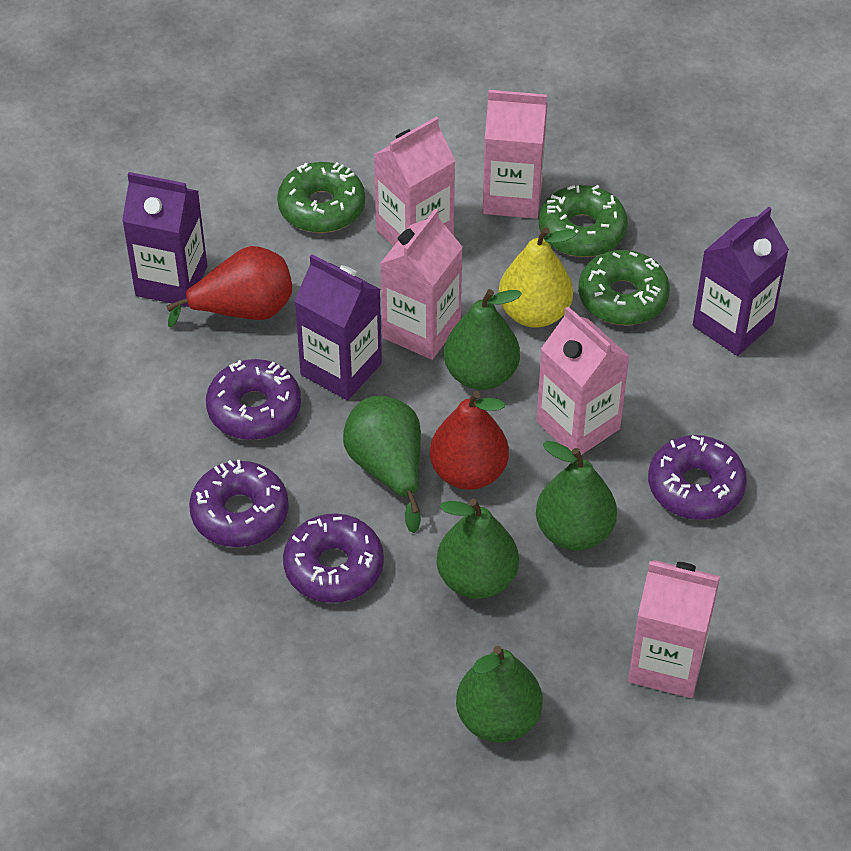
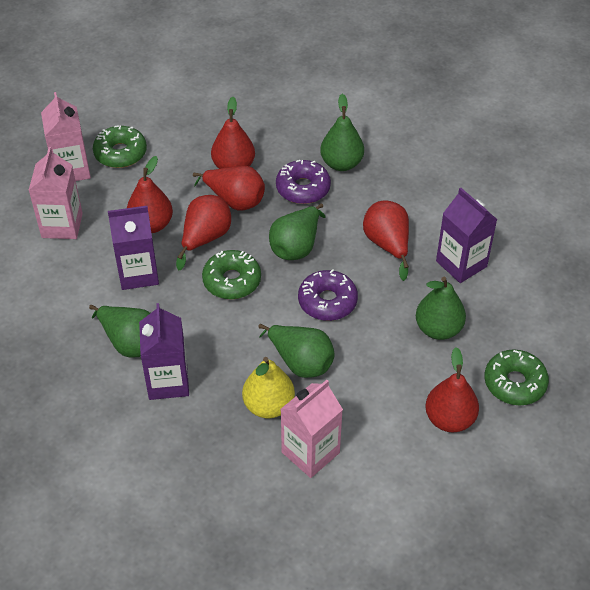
pink carton: 5 -> 3
purple donut: 4 -> 2
red pear: 2 -> 6

